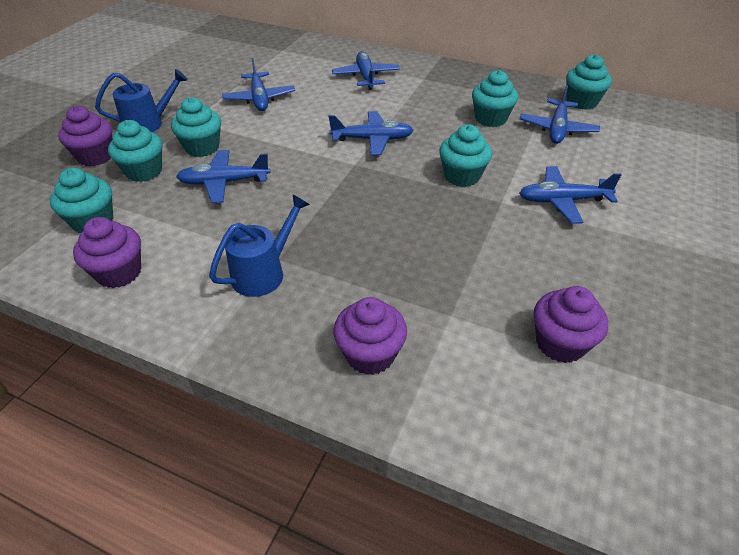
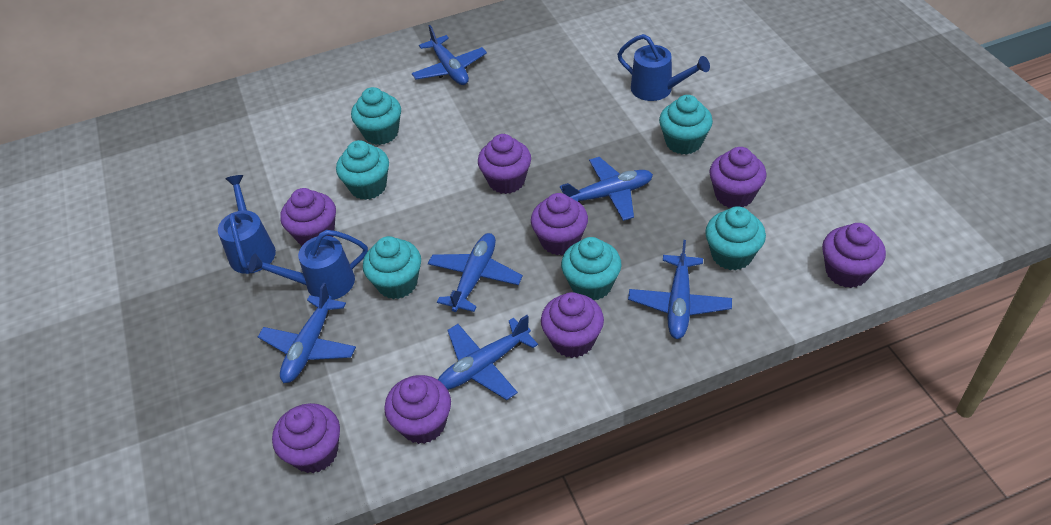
blue watering can: 2 -> 3
purple cupcake: 4 -> 8

